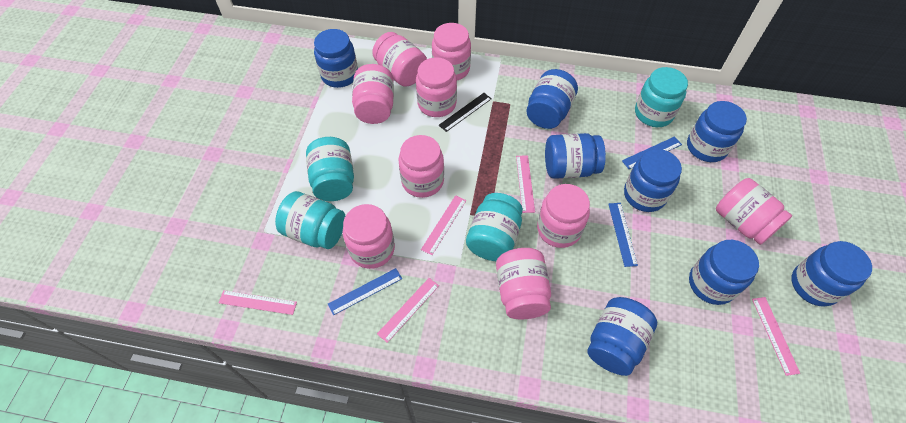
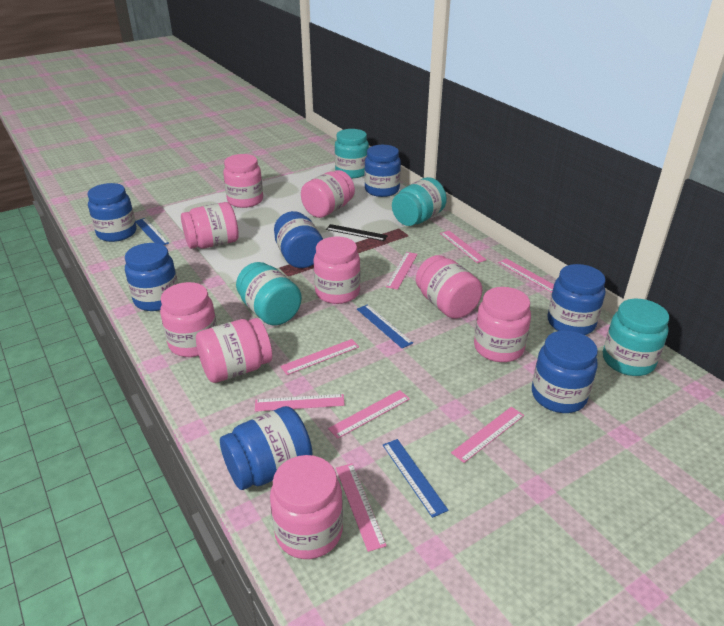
blue jar: 8 -> 7
pink ruler: 5 -> 8

